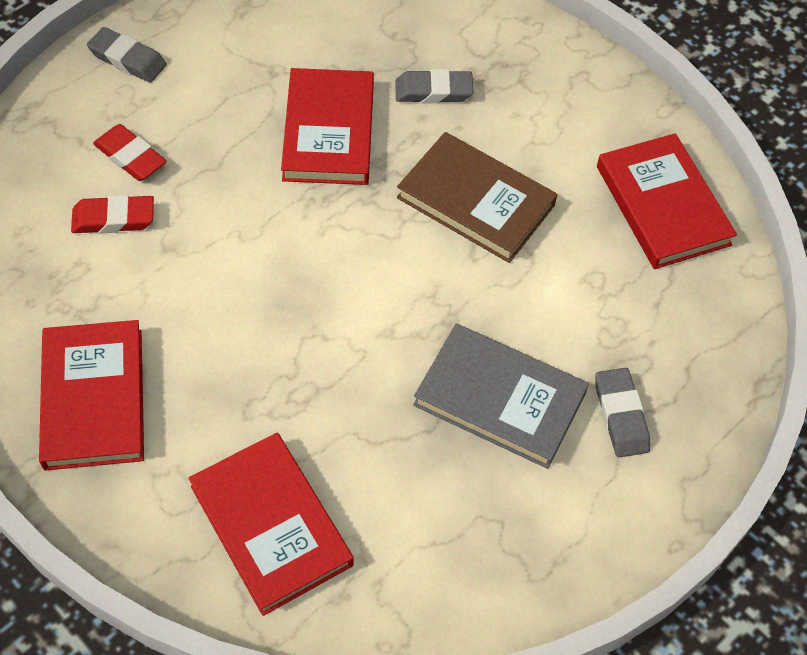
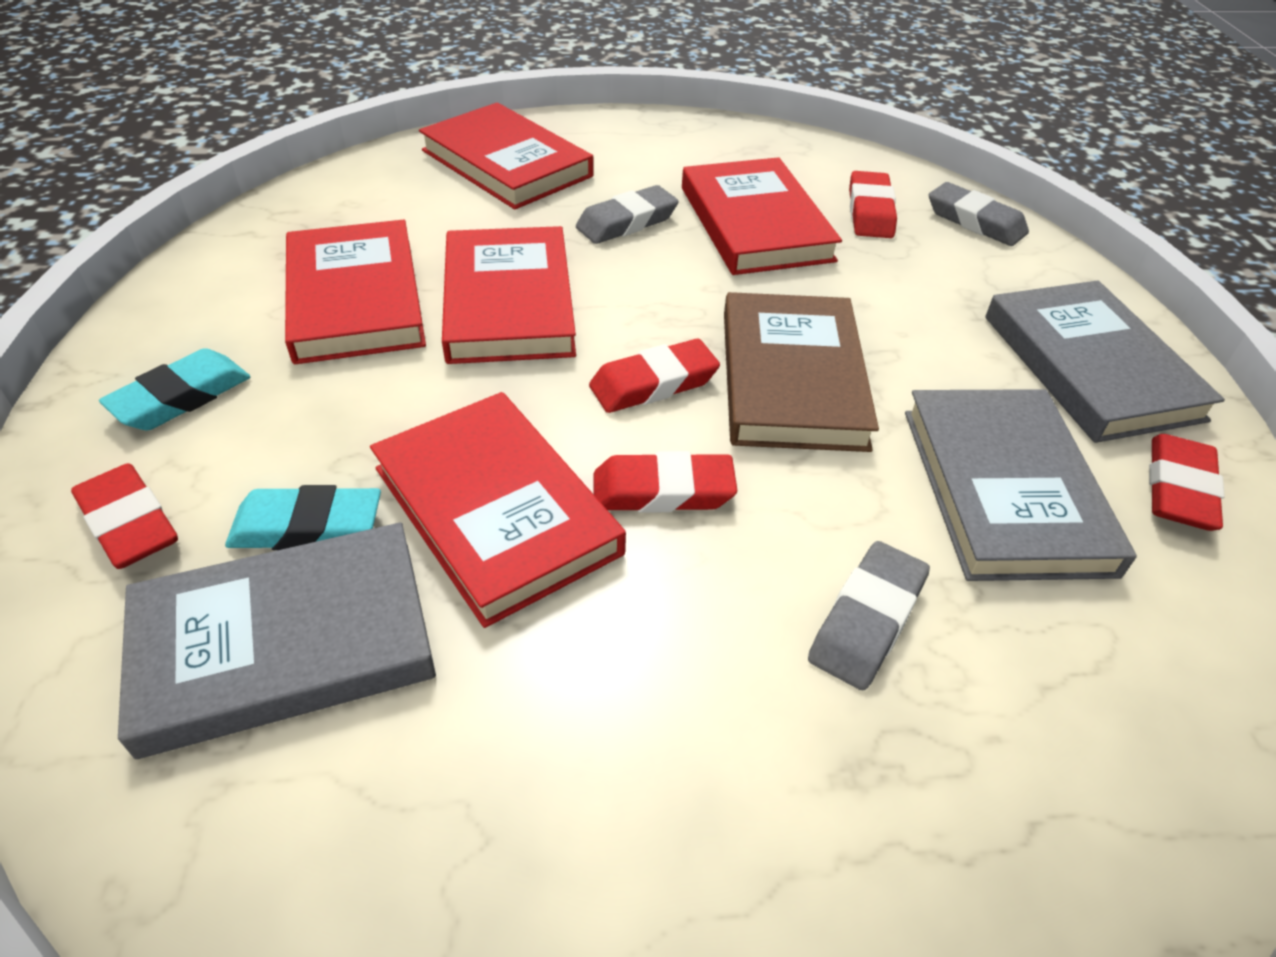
grey book: 1 -> 3
red book: 4 -> 5
red eraser: 2 -> 5
turquoise eraser: 0 -> 2

